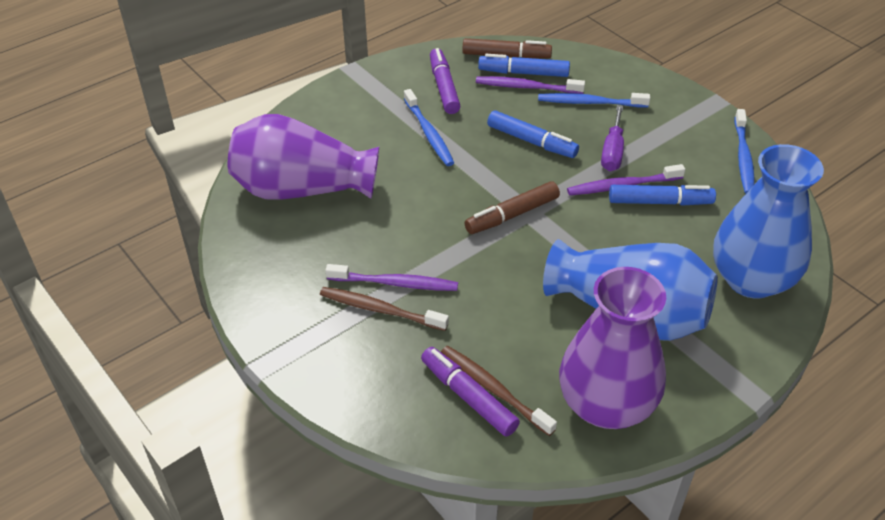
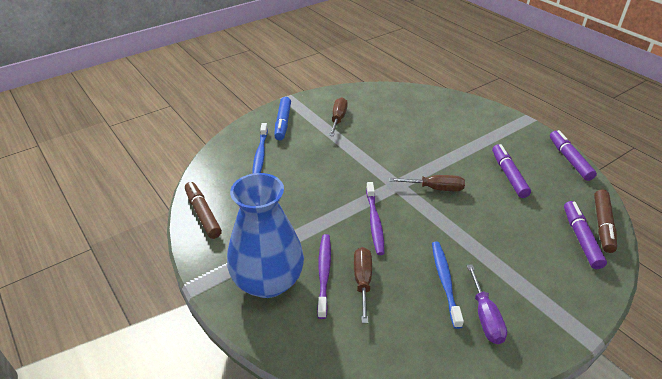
blue marker: 3 -> 1
blue toothbrush: 3 -> 2
blue vase: 2 -> 1
brown screwdriver: 0 -> 3
brown toothbrush: 2 -> 0
purple marker: 2 -> 3
purple toothbrush: 3 -> 2
purple vase: 2 -> 0

